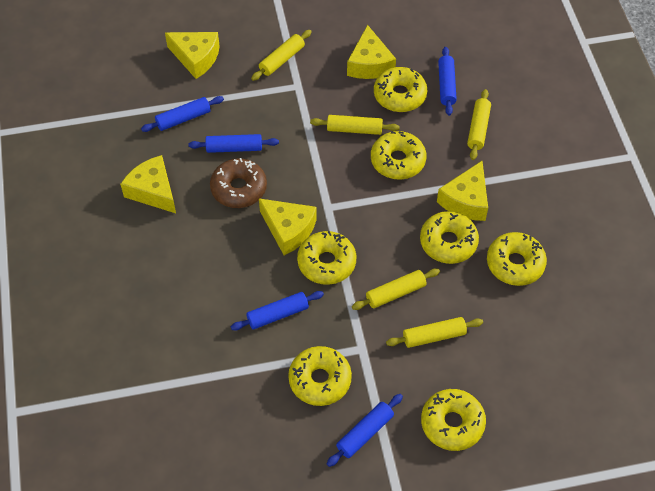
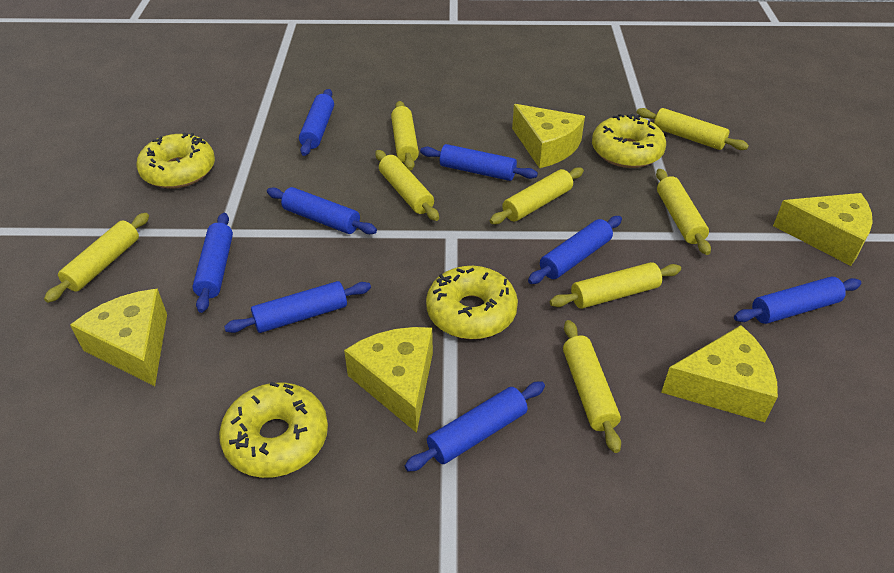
blue rolling pin: 5 -> 8
brown donut: 1 -> 0
yellow donut: 7 -> 4
yellow rolling pin: 5 -> 8

